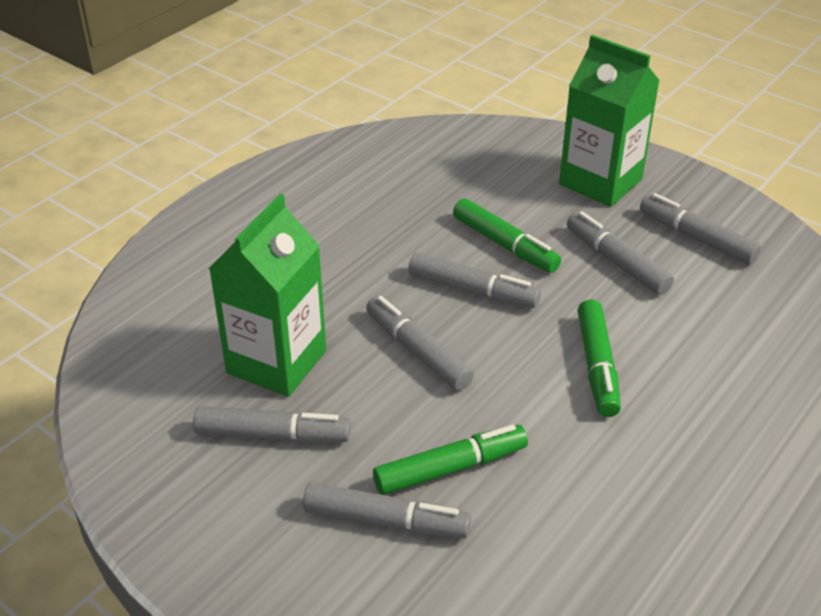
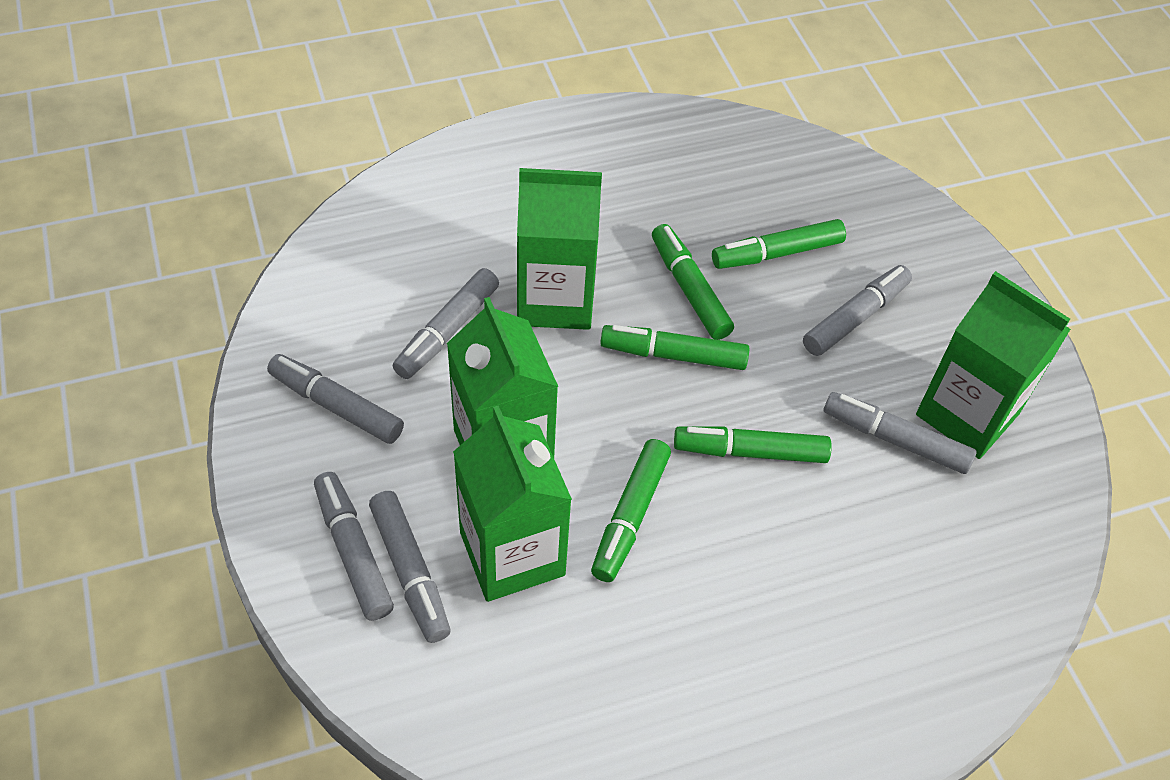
green carton: 2 -> 4
green marker: 3 -> 5

